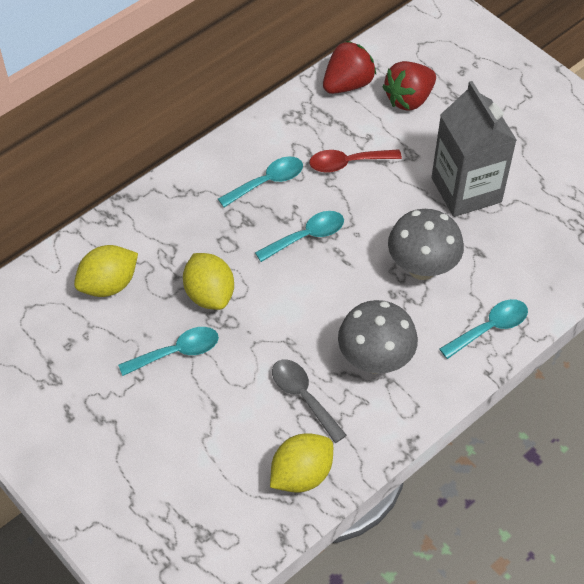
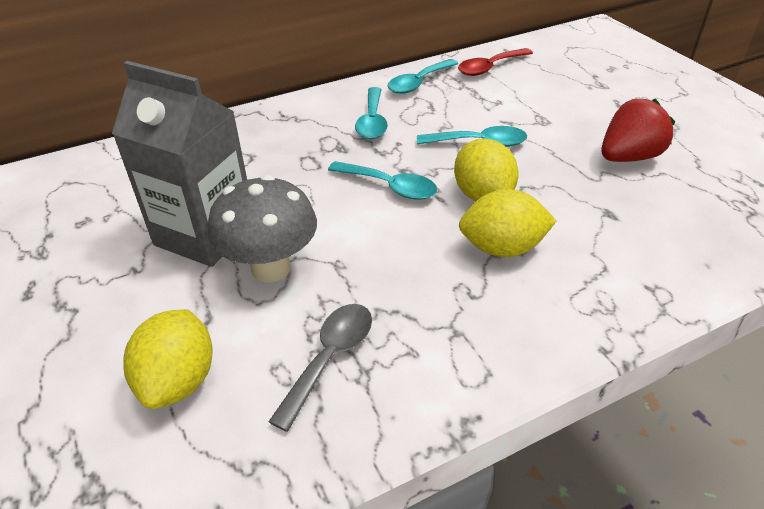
grey mushroom: 2 -> 1
red strawberry: 2 -> 1

